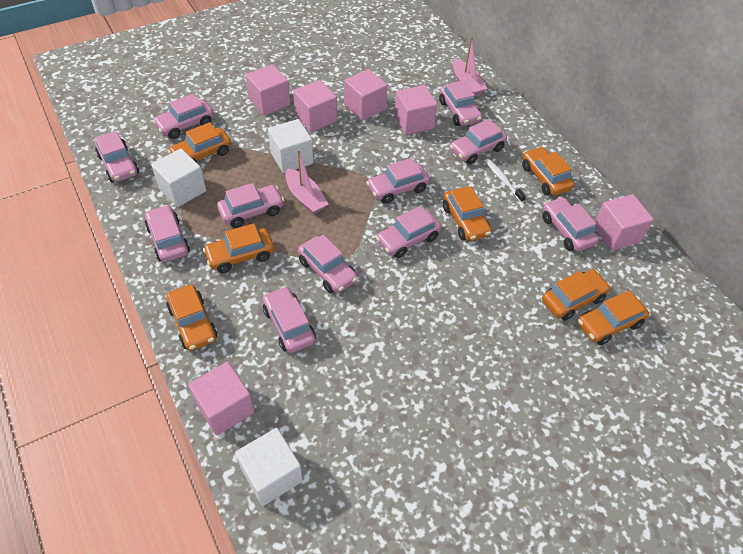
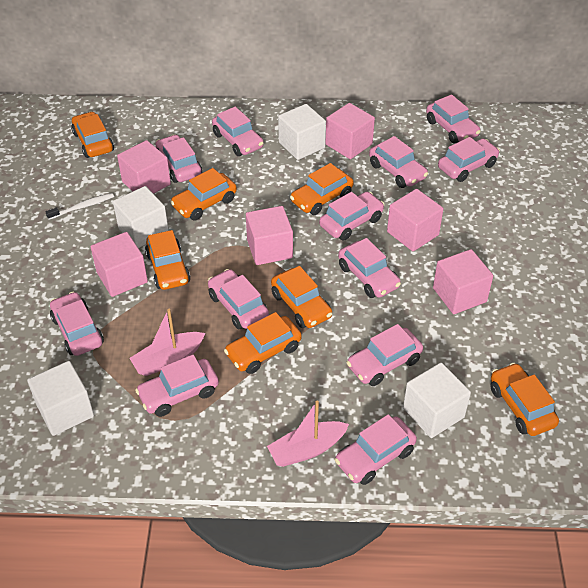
pink car: 11 -> 12
white cube: 3 -> 4

